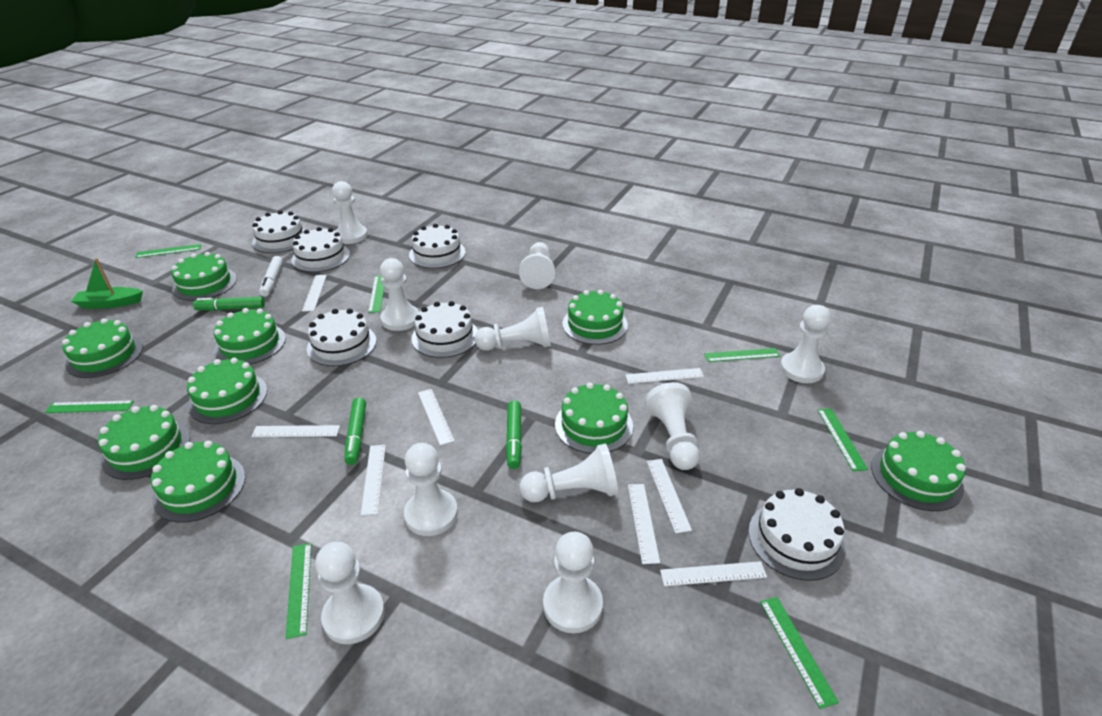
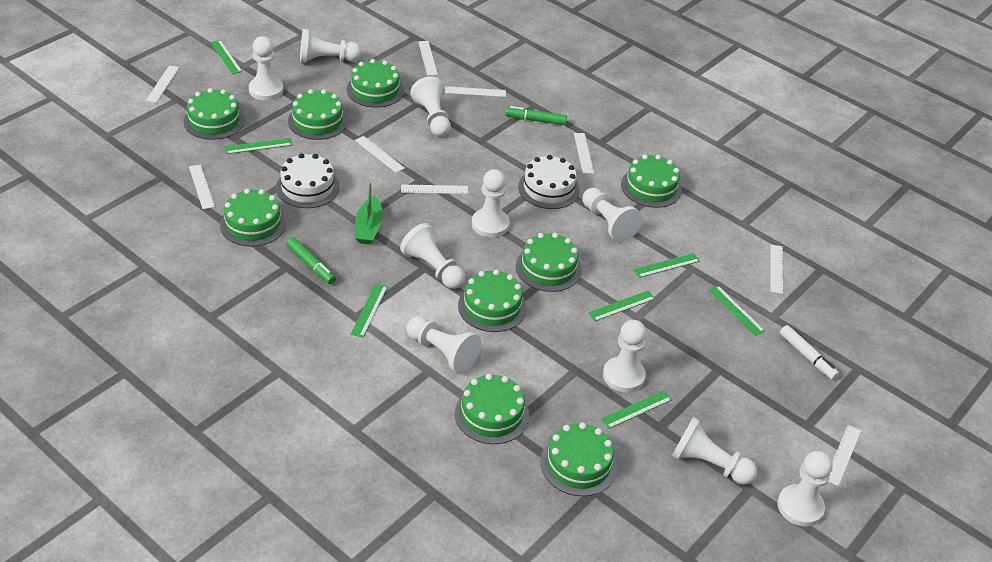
green marker: 3 -> 2
white cake: 6 -> 2
white ruler: 8 -> 9

